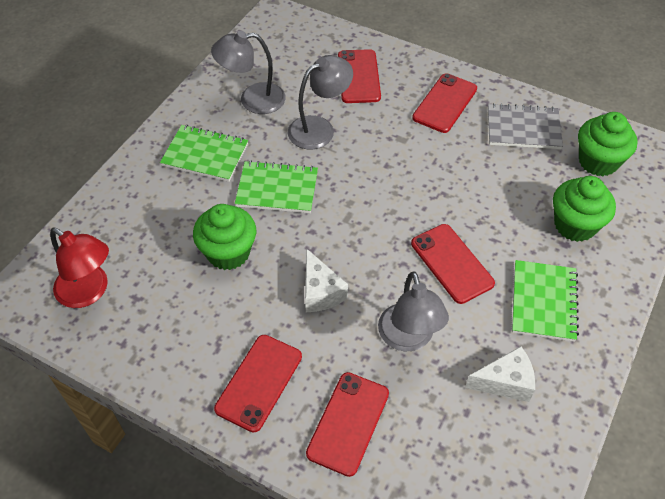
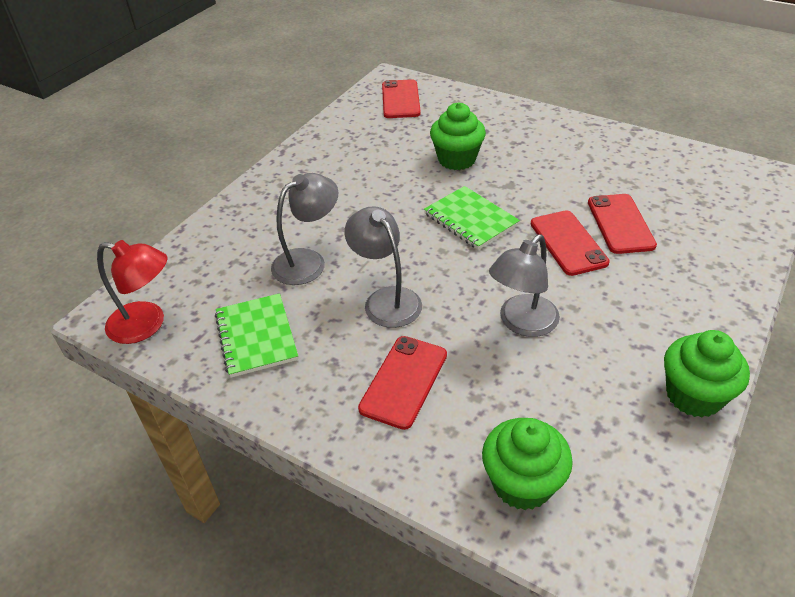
green notebook: 3 -> 2
grey notebook: 1 -> 0
red phone: 5 -> 4
white cheese: 2 -> 0

